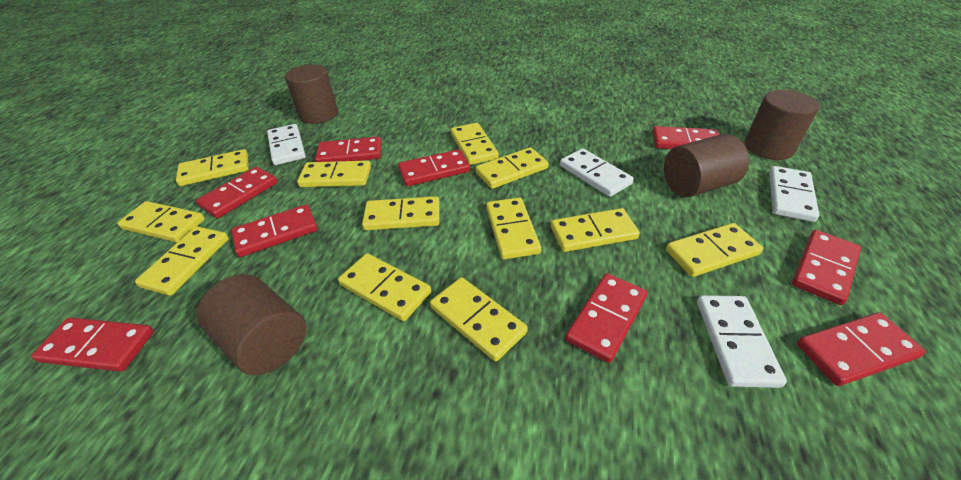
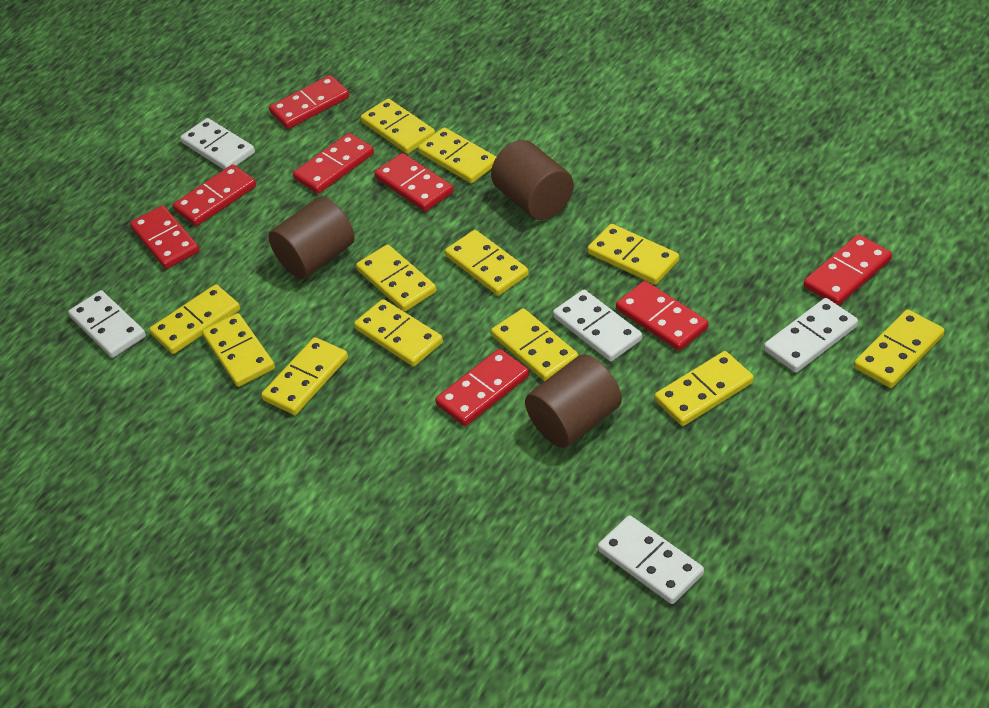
brown cylinder: 4 -> 3
red domino: 9 -> 8
white domino: 4 -> 5

